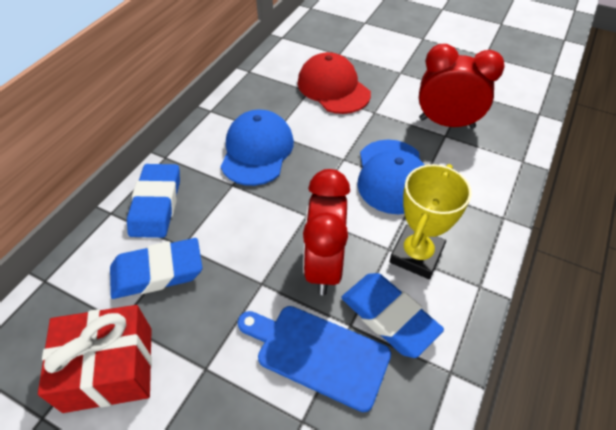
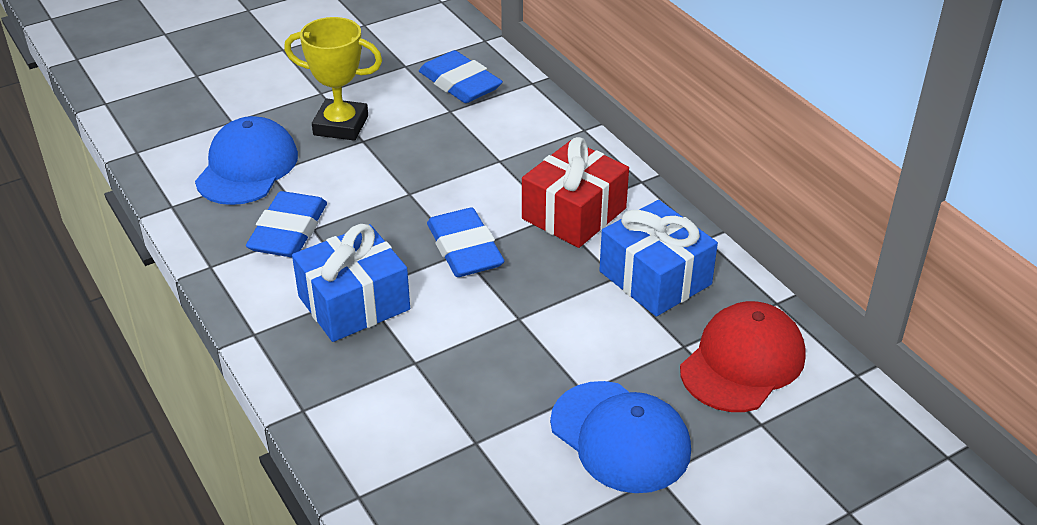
blue cutting board: 1 -> 0
blue gift: 0 -> 2
red clock: 2 -> 0

